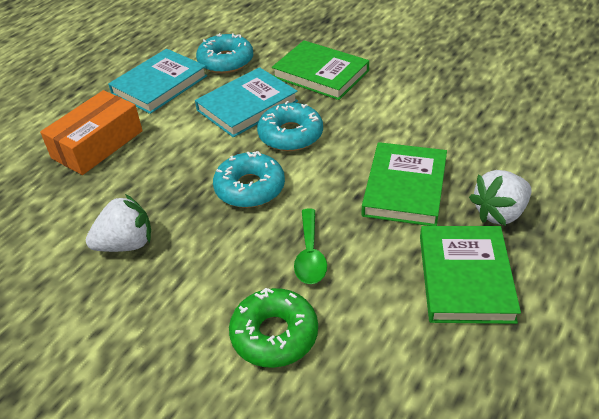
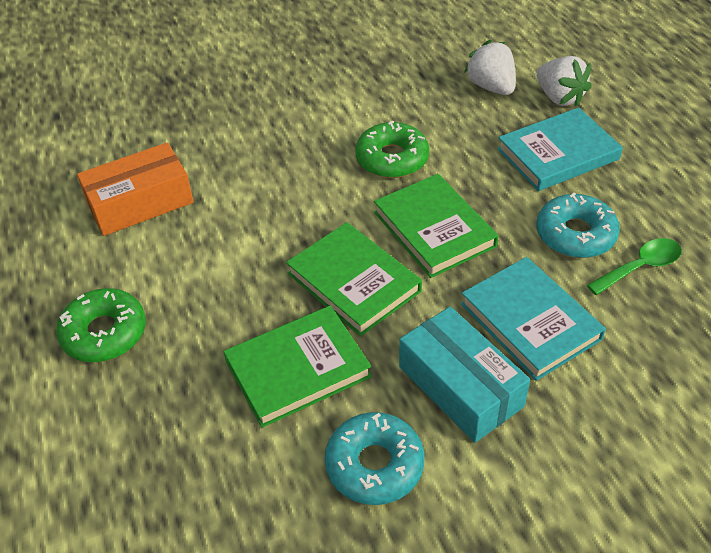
green donut: 1 -> 2
turquoise box: 0 -> 1
turquoise donut: 3 -> 2

